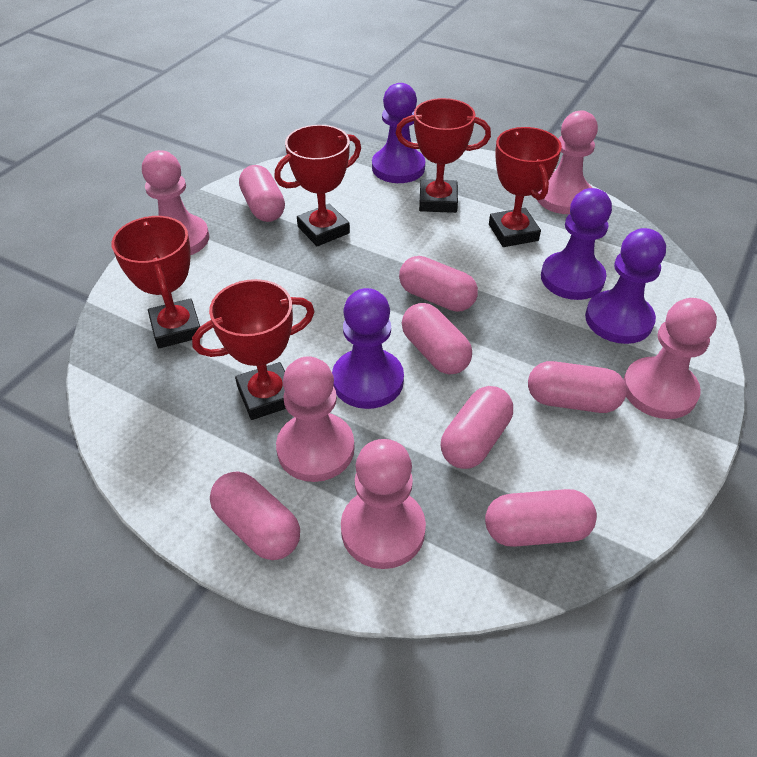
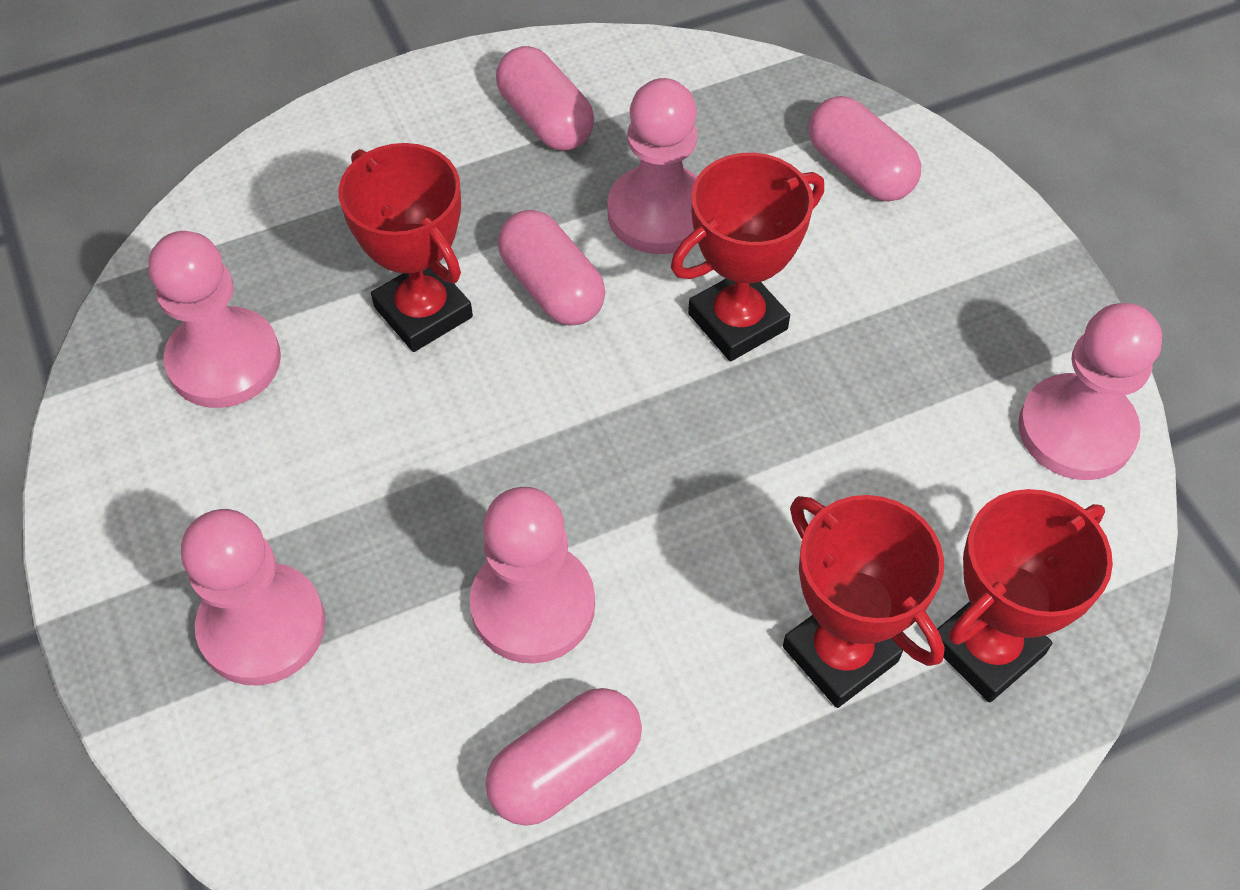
pink capsule: 7 -> 4
purple pawn: 4 -> 0
red trophy: 5 -> 4

